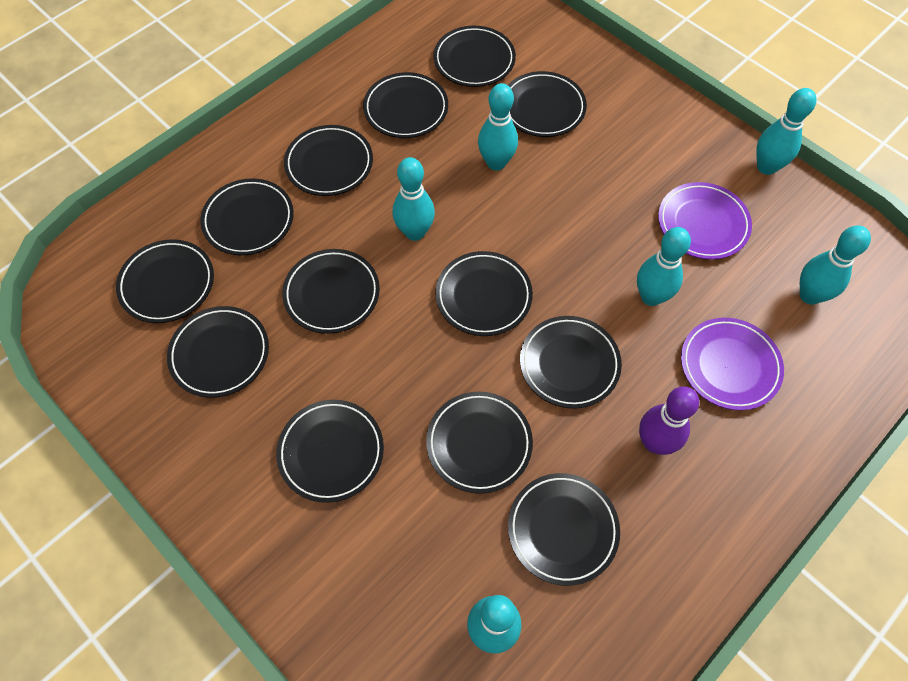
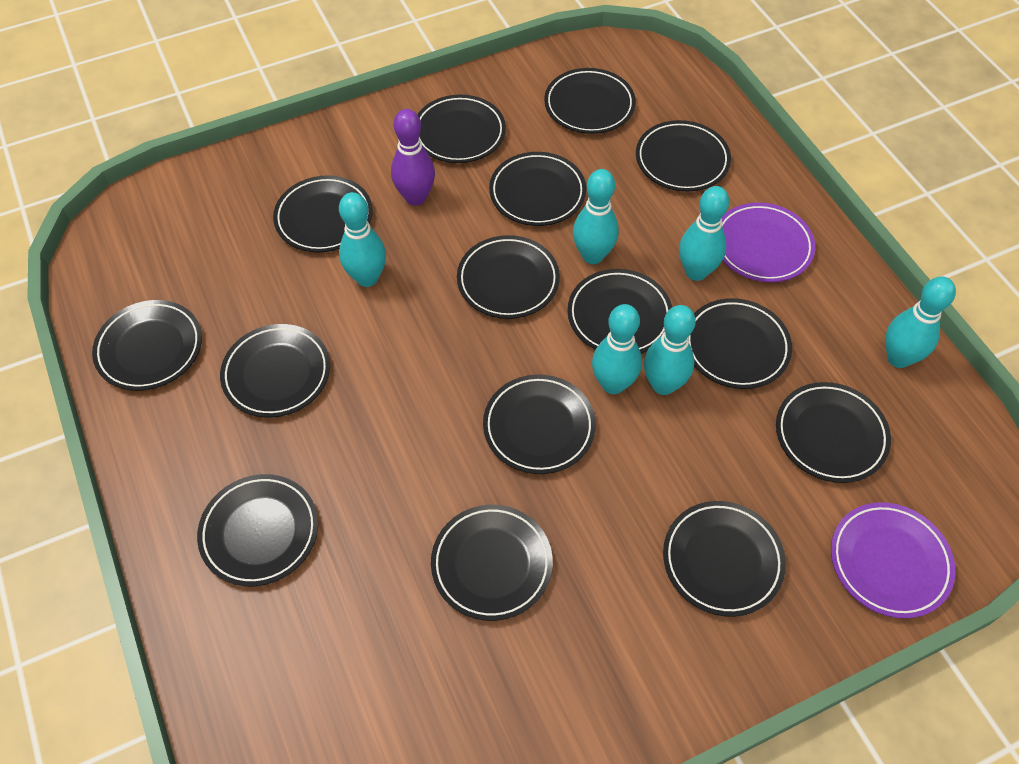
black plate: 13 -> 15

